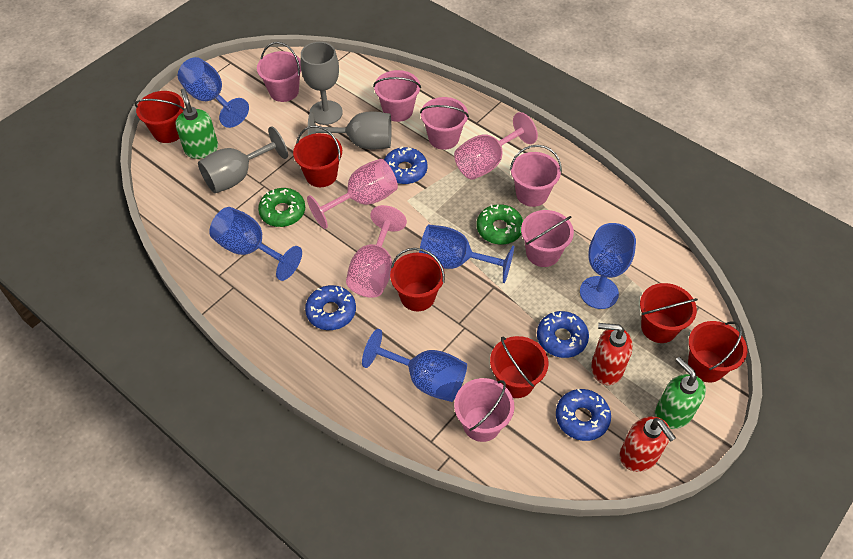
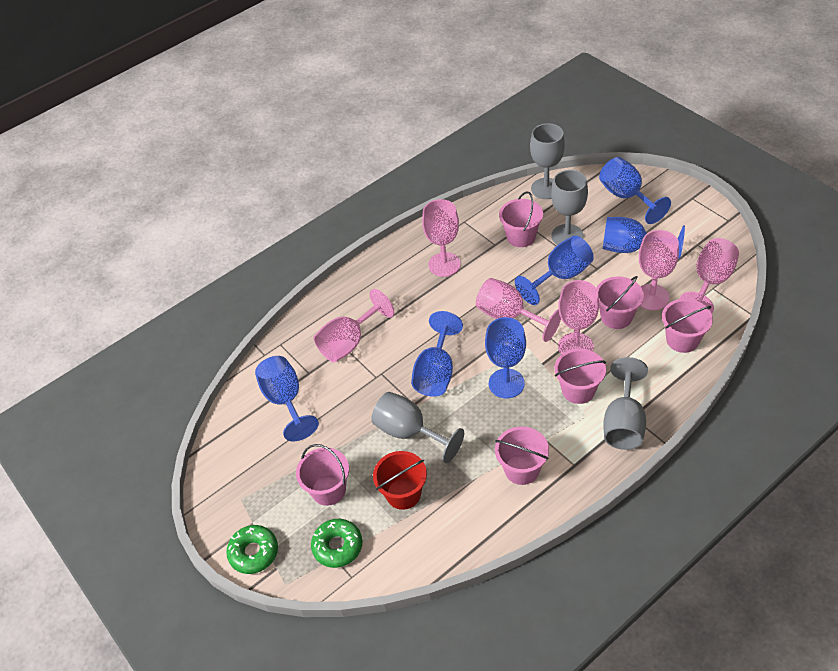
blue donut: 4 -> 0
blue goblet: 5 -> 6
green soap dispenser: 2 -> 0
grey goblet: 3 -> 4
pink goblet: 3 -> 6
red bucket: 6 -> 1
red soap dispenser: 2 -> 0

